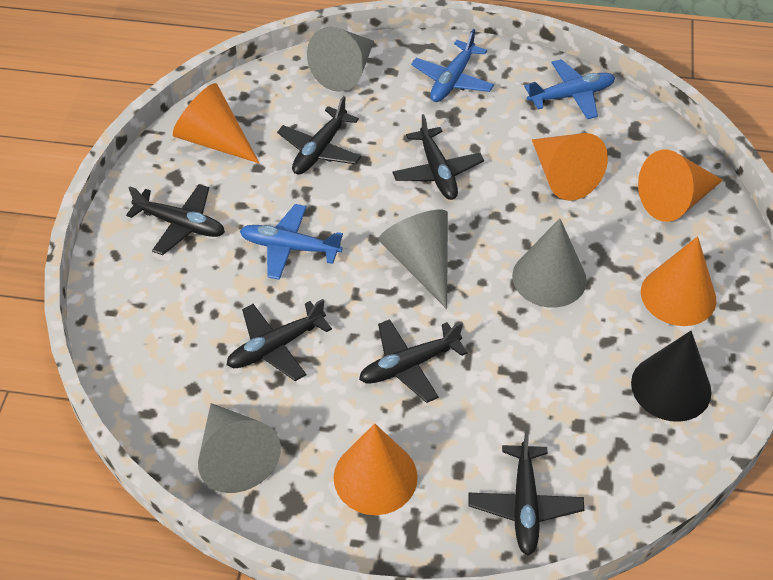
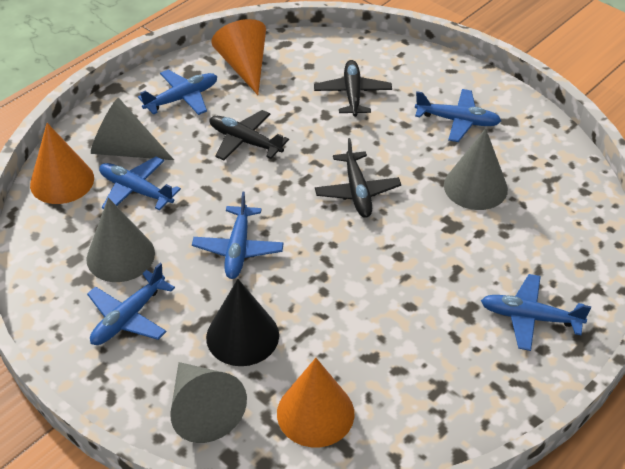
black plane: 6 -> 3
blue plane: 3 -> 6
orange cone: 5 -> 3

